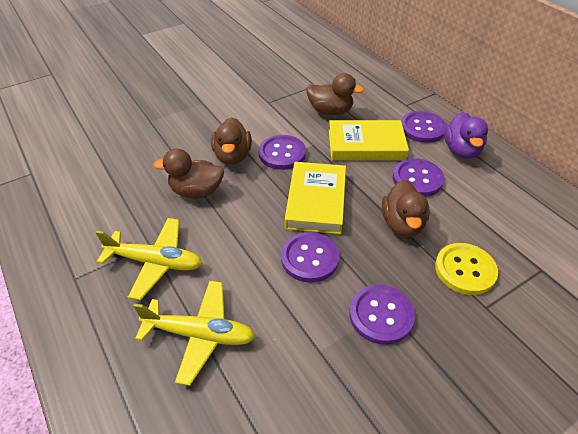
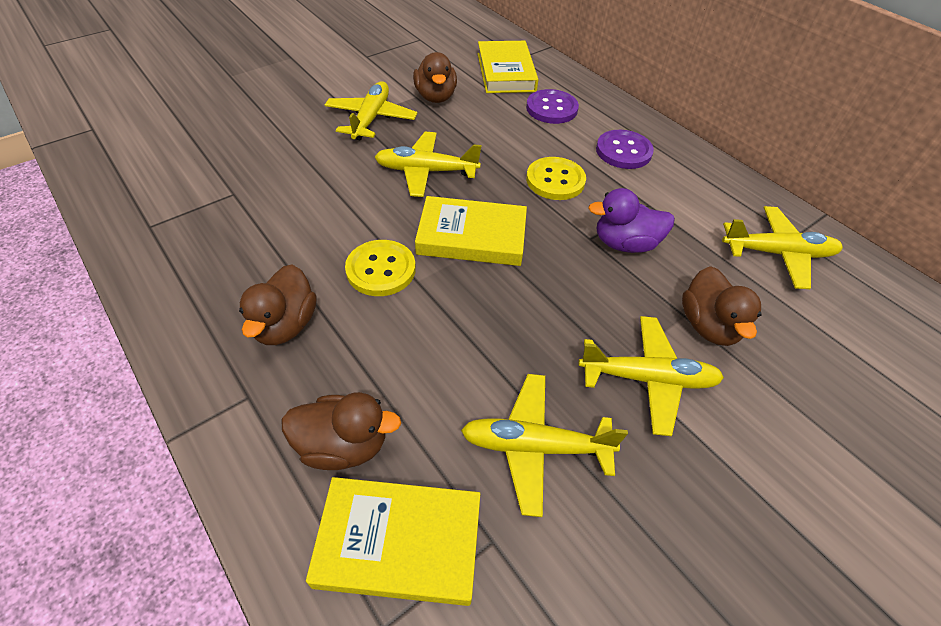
purple button: 5 -> 2
yellow book: 2 -> 3
yellow button: 1 -> 2
yellow plane: 2 -> 5

